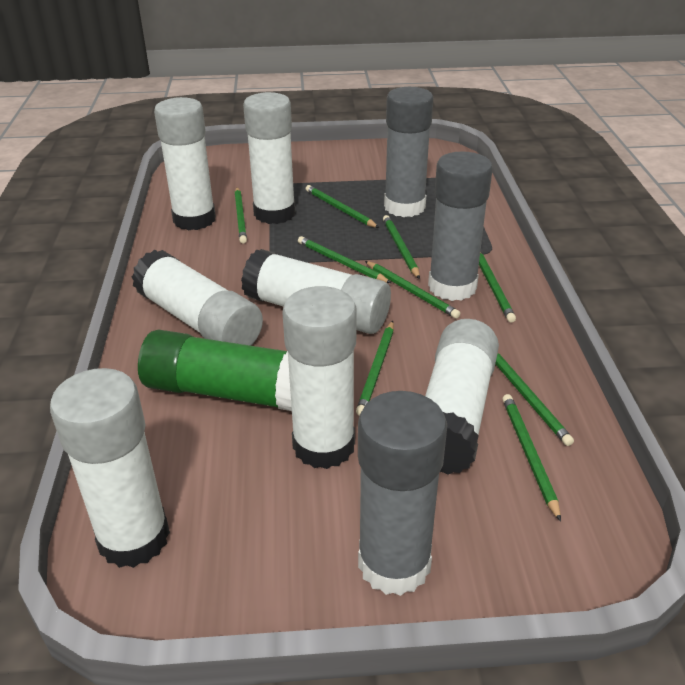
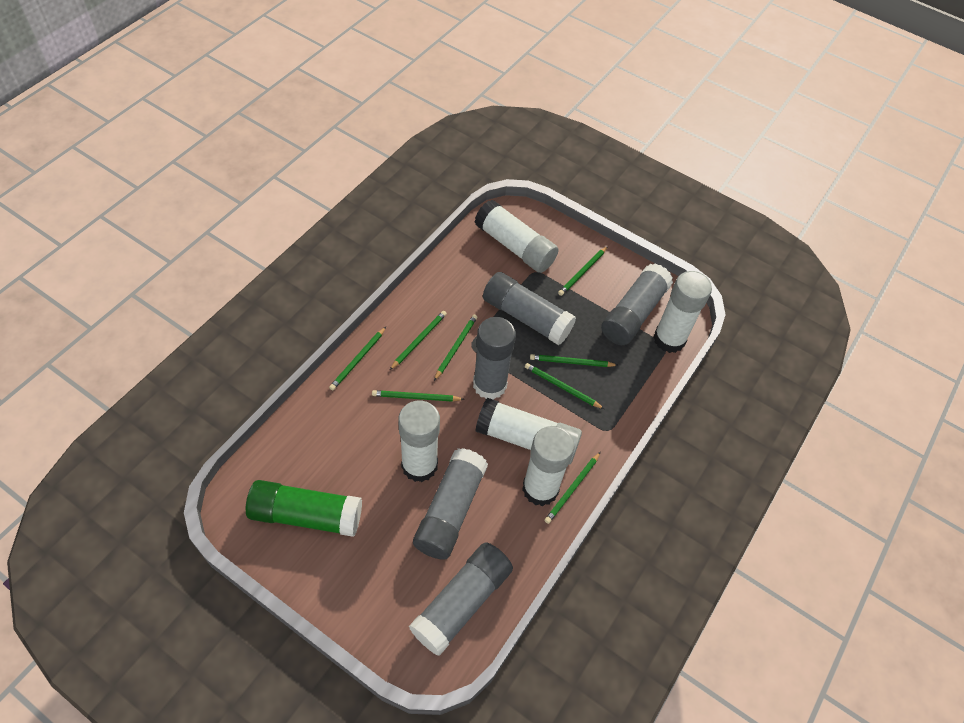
green pencil: 9 -> 8
grey glue stick: 3 -> 5
white glue stick: 7 -> 5

